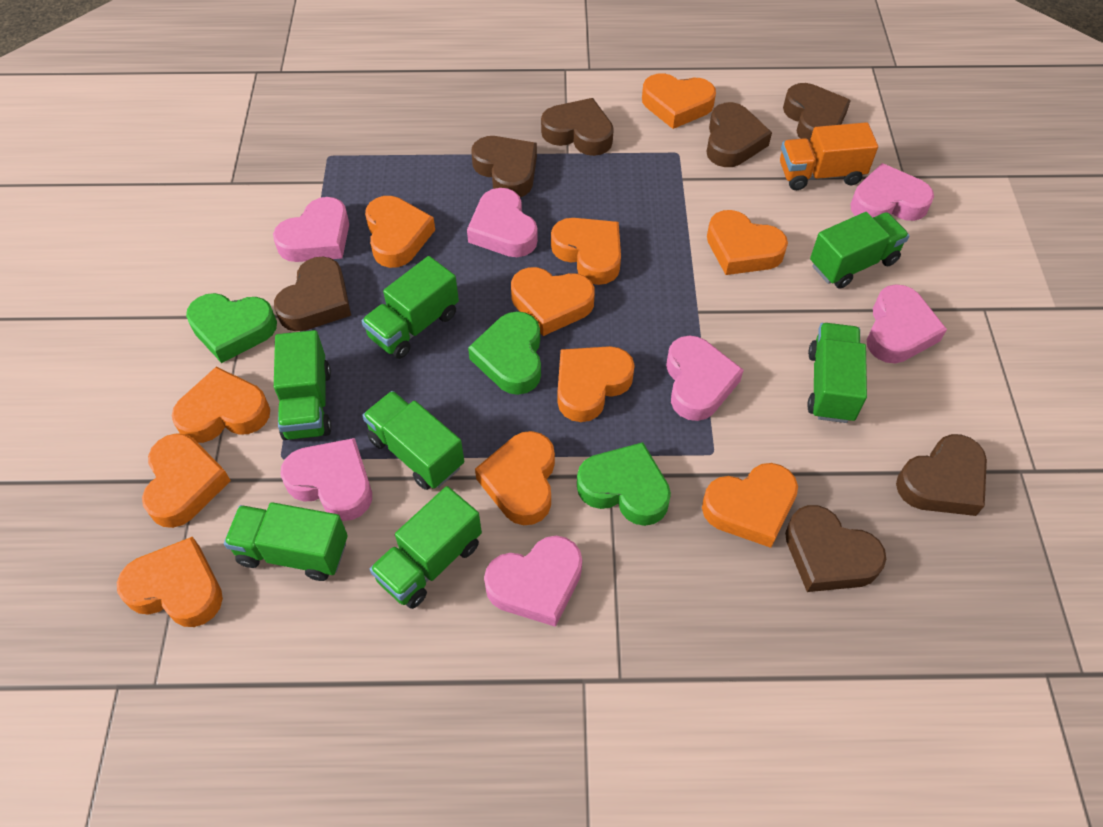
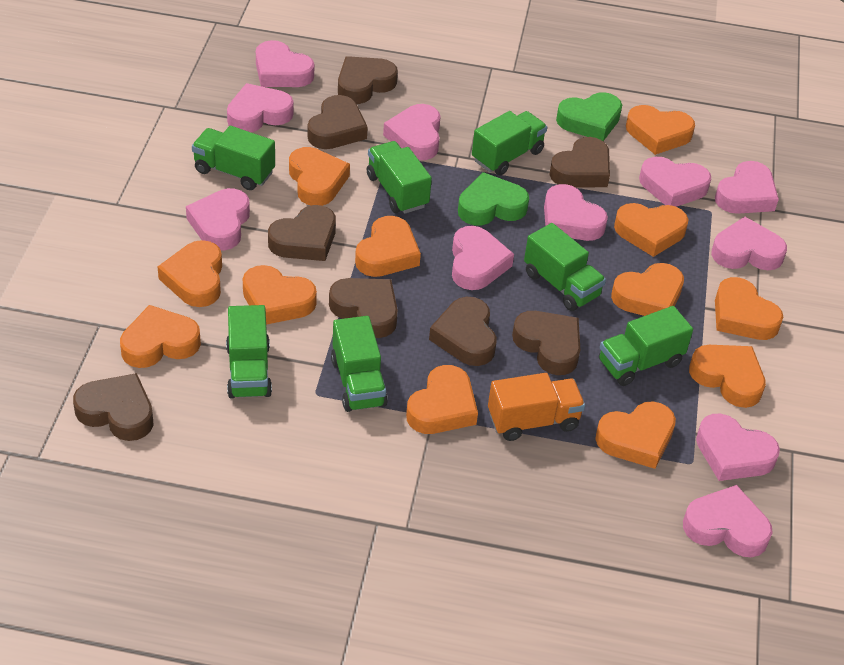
brown heart: 7 -> 8
green heart: 3 -> 2
orange heart: 11 -> 12
pink heart: 7 -> 11

